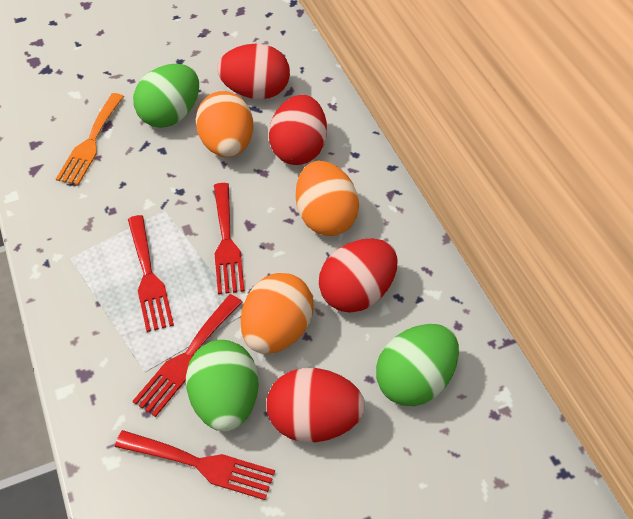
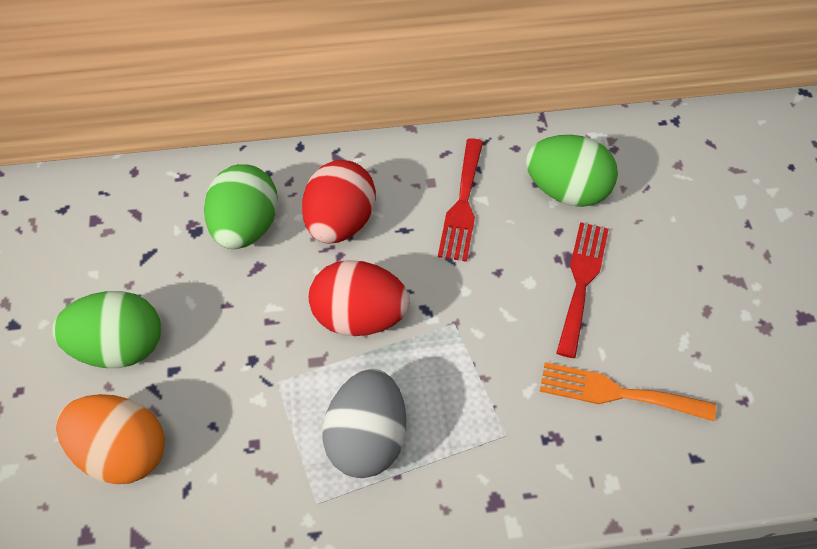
grey egg: 0 -> 1
orange egg: 3 -> 1
red egg: 4 -> 2
red fork: 4 -> 2

